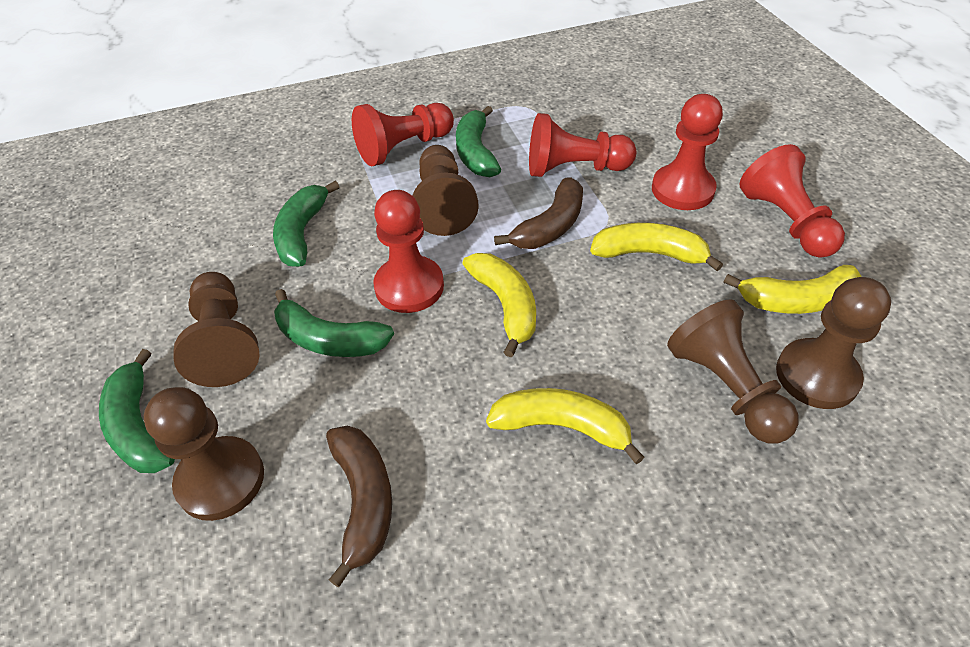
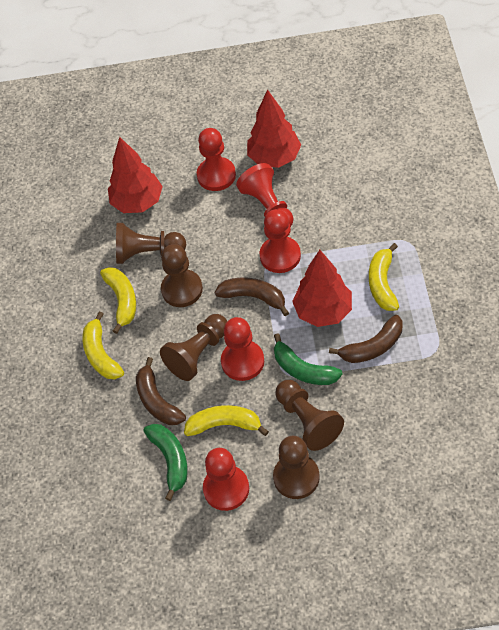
brown banana: 2 -> 3
green banana: 4 -> 2
red tree: 0 -> 3

